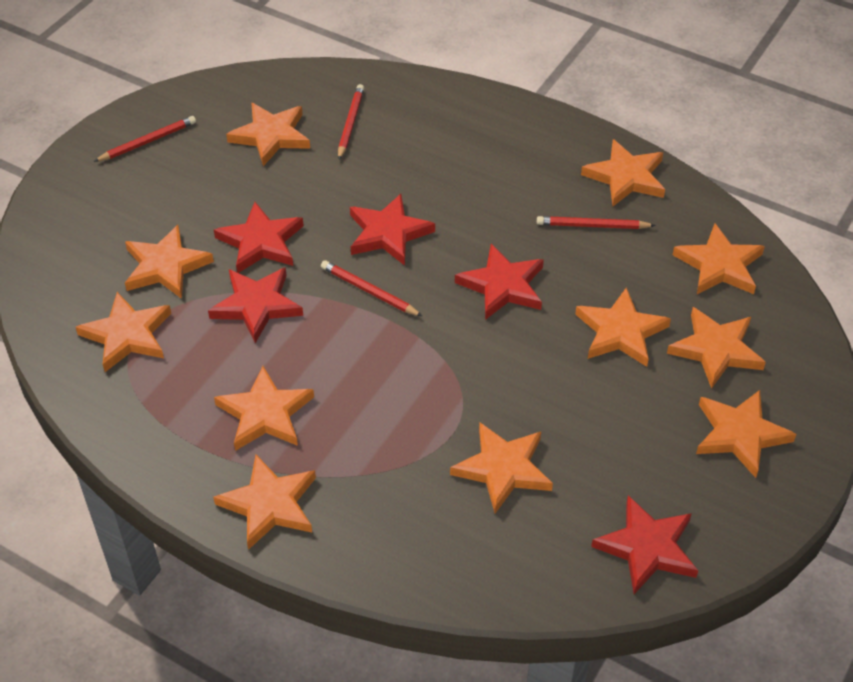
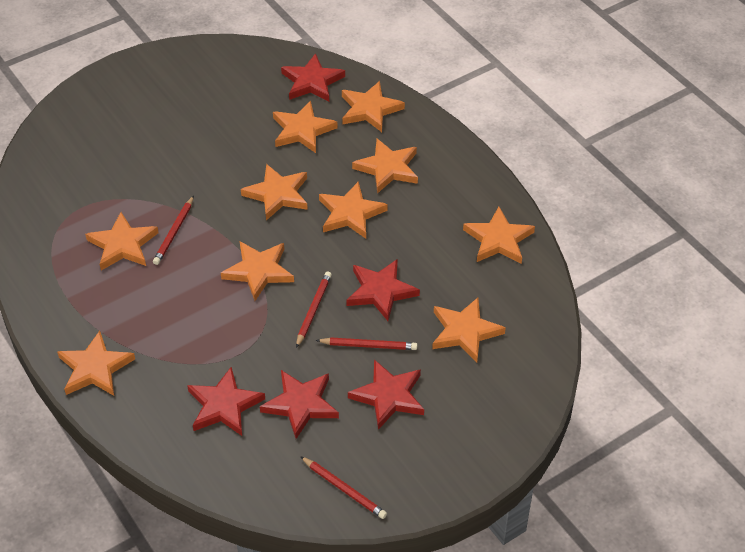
orange star: 11 -> 10

